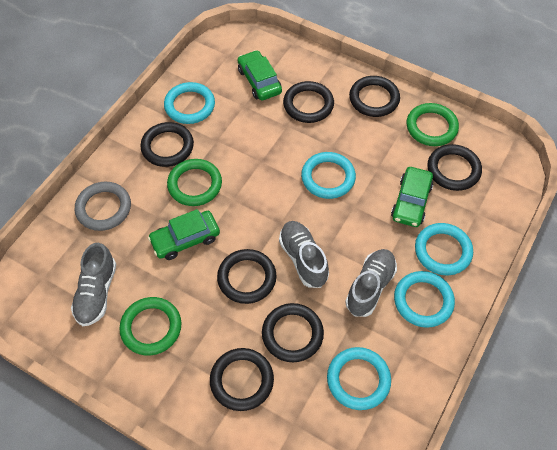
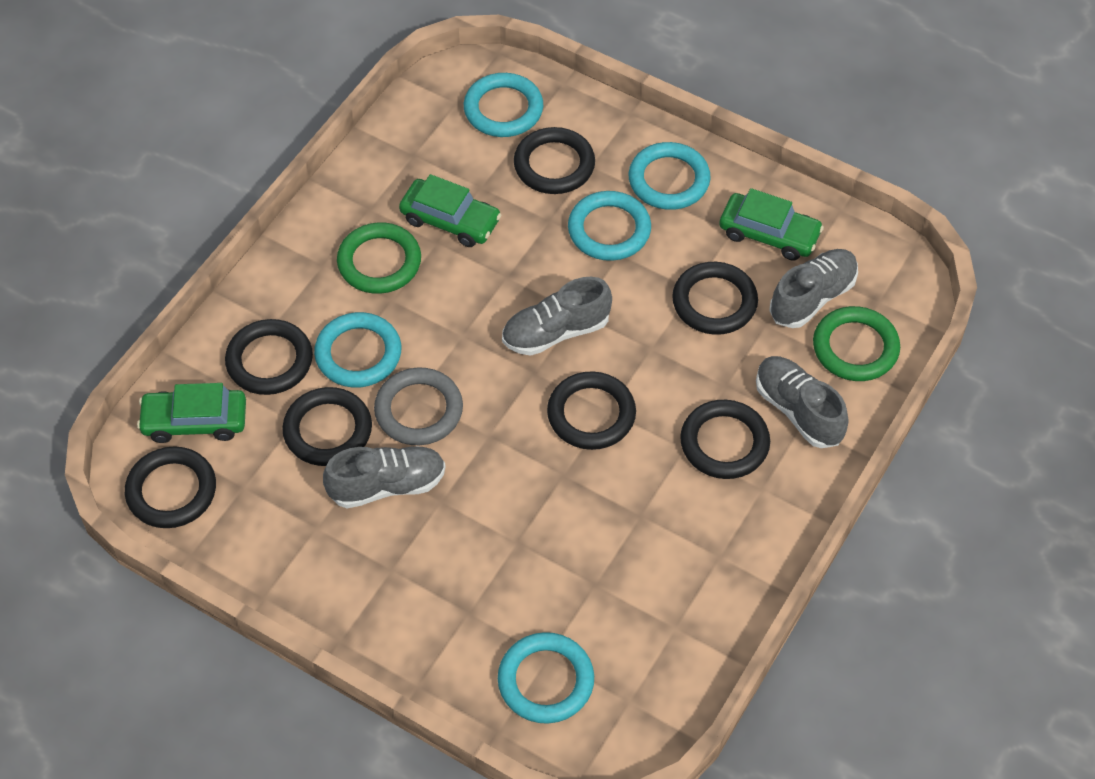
green ring: 3 -> 2
grey shoe: 3 -> 4

